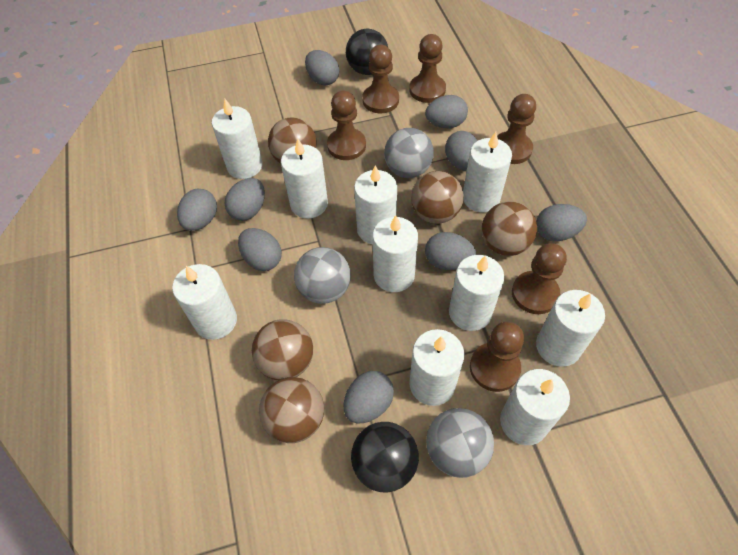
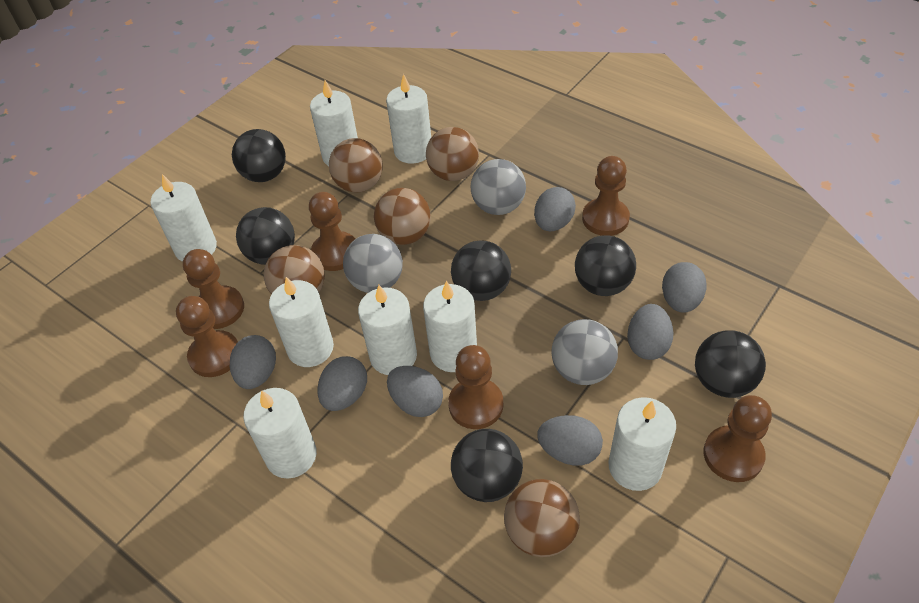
black ball: 2 -> 6
grey egg: 9 -> 7
white candle: 10 -> 8

